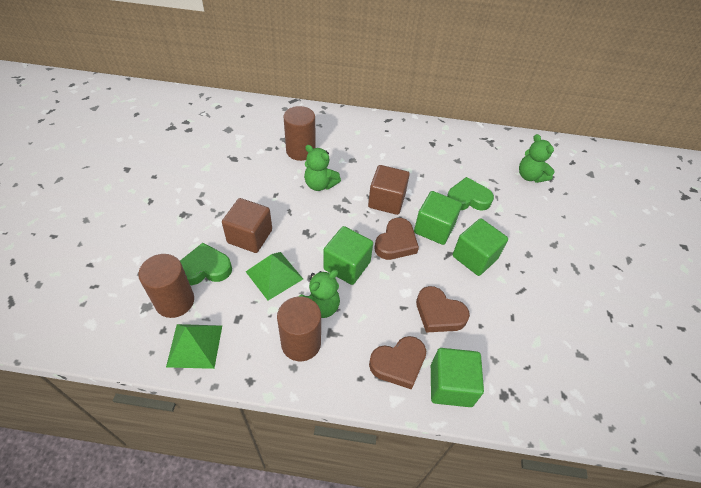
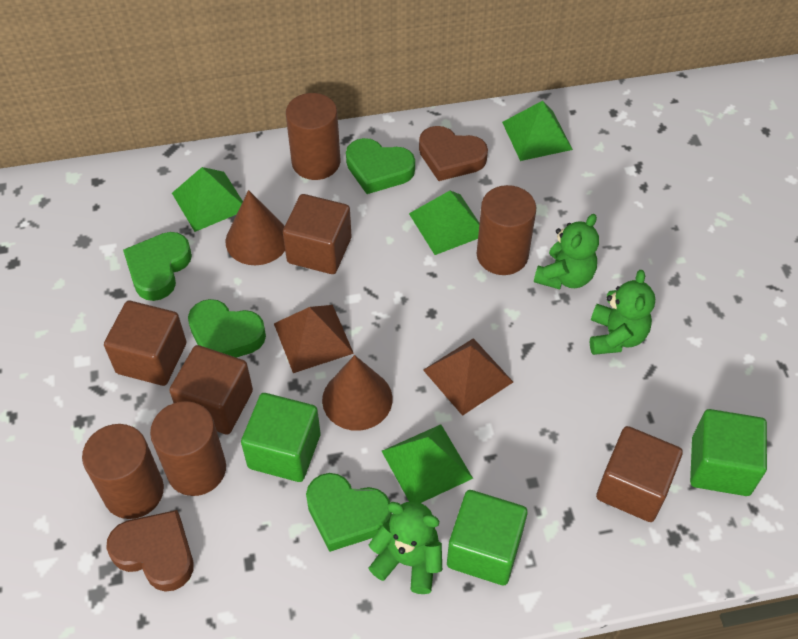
brown cone: 0 -> 2
brown cube: 2 -> 4
brown cylinder: 3 -> 4
brown heart: 3 -> 2
brown pyramid: 0 -> 2
green cube: 4 -> 3
green heart: 2 -> 4
green pyramid: 2 -> 4

